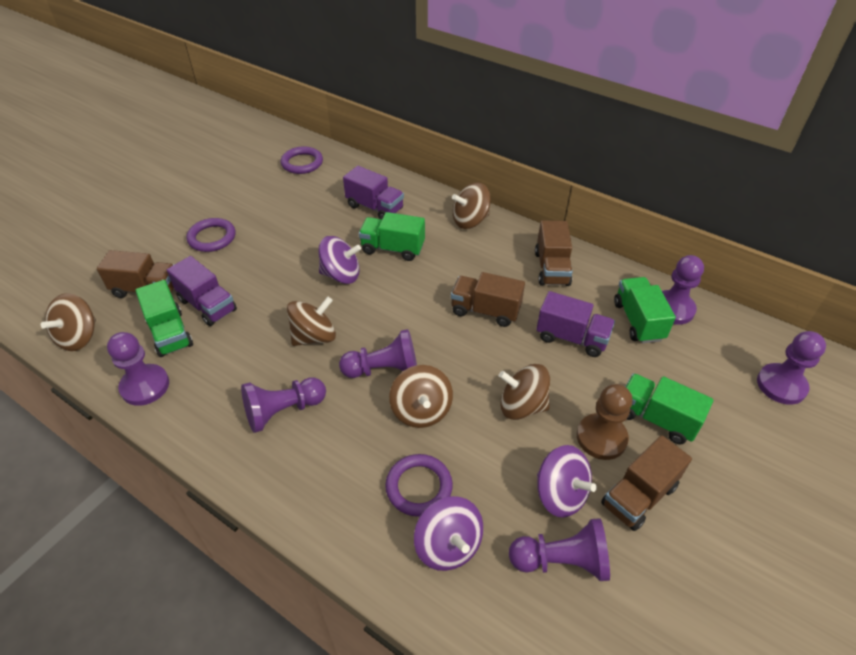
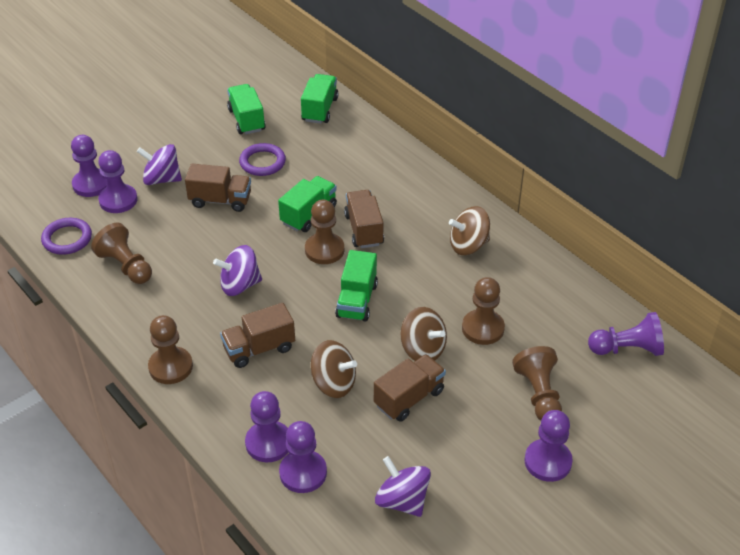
brown pawn: 1 -> 5
brown spinning top: 5 -> 3
purple ring: 3 -> 2
purple truck: 3 -> 0

